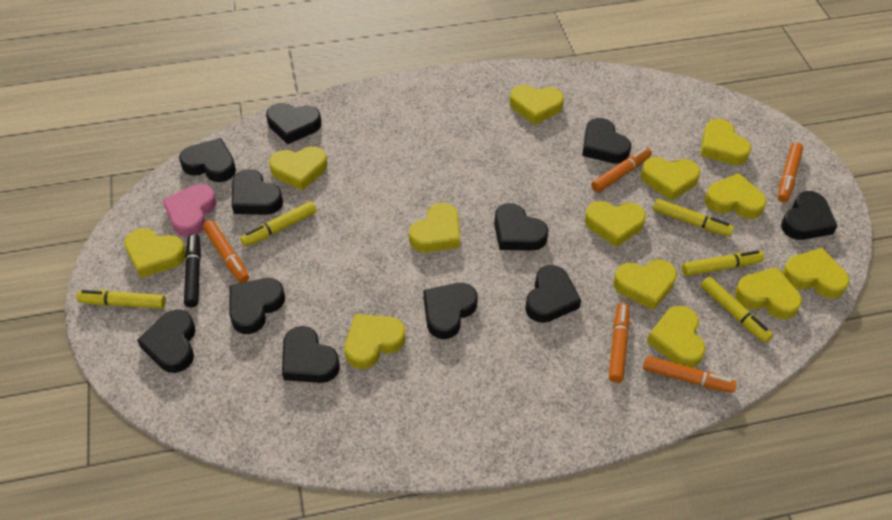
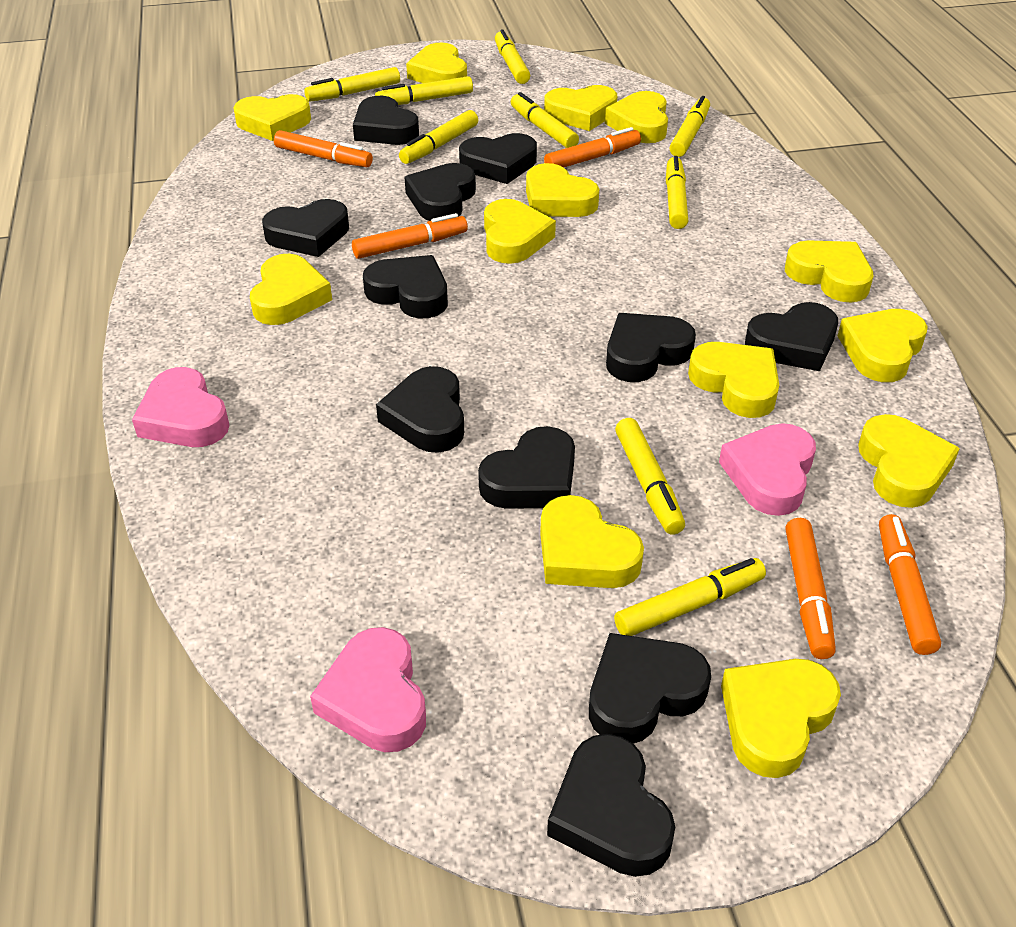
black marker: 1 -> 0
pink heart: 1 -> 3
yellow marker: 5 -> 9

